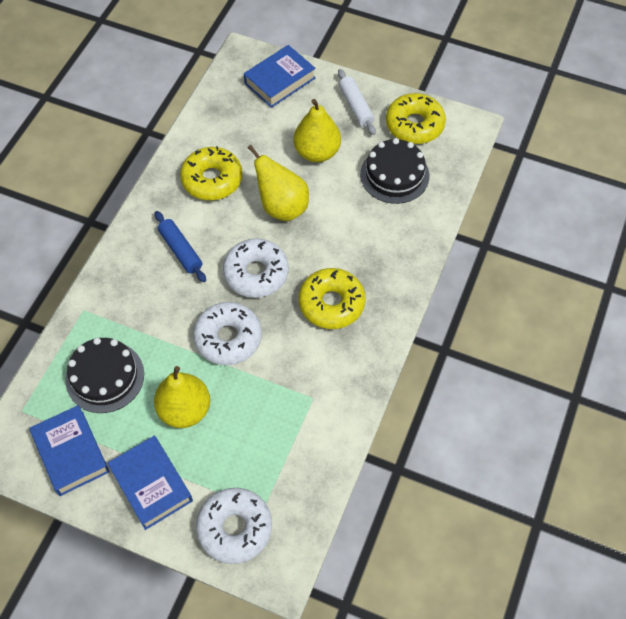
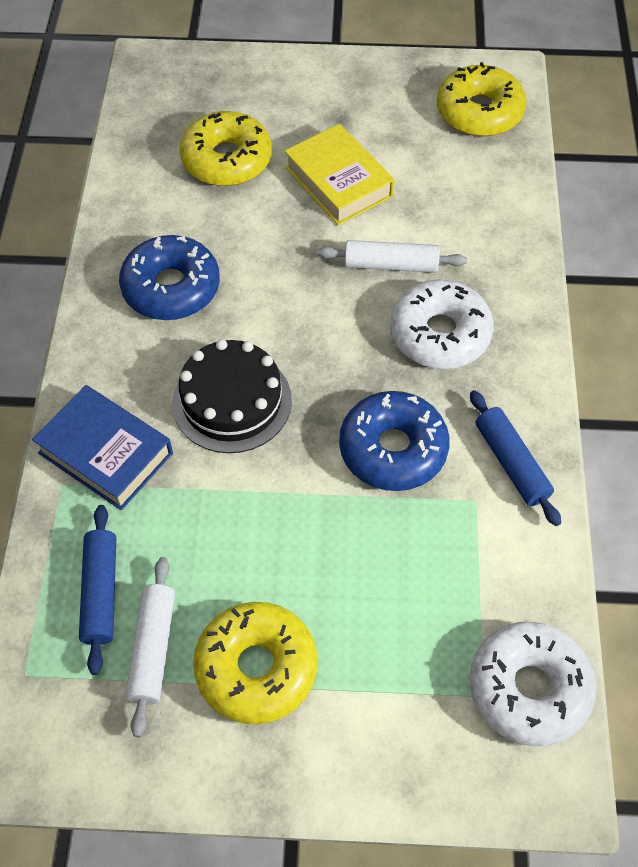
black cake: 2 -> 1
blue book: 3 -> 1
blue donut: 0 -> 2
blue rolling pin: 1 -> 2
white donut: 3 -> 2
white rolling pin: 1 -> 2
yellow book: 0 -> 1
yellow pear: 3 -> 0

